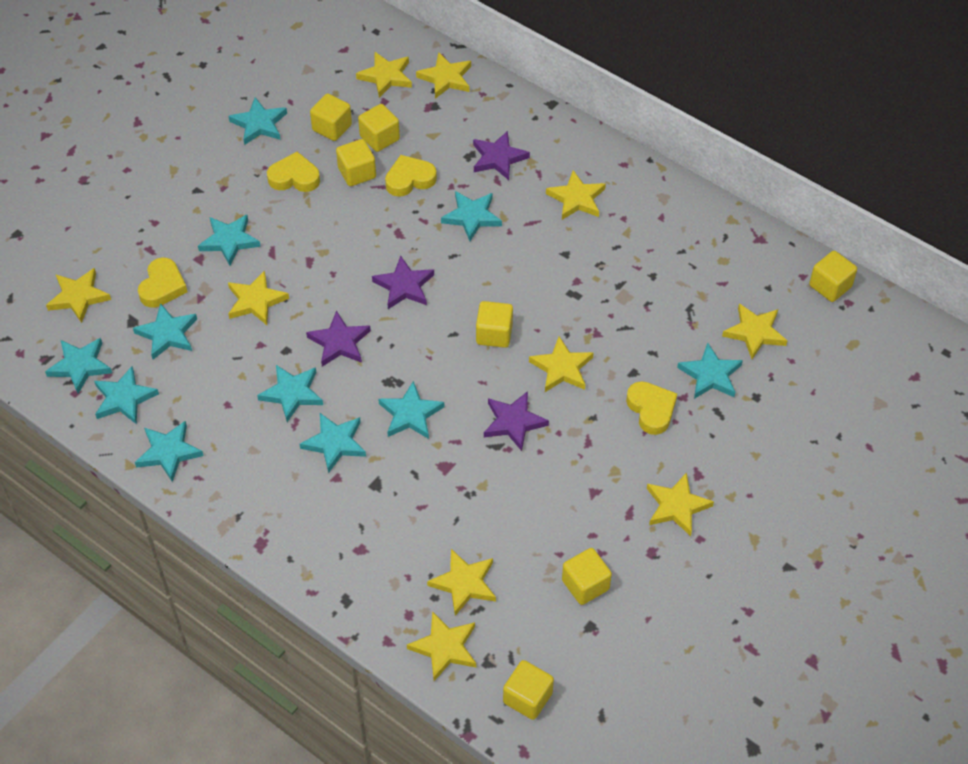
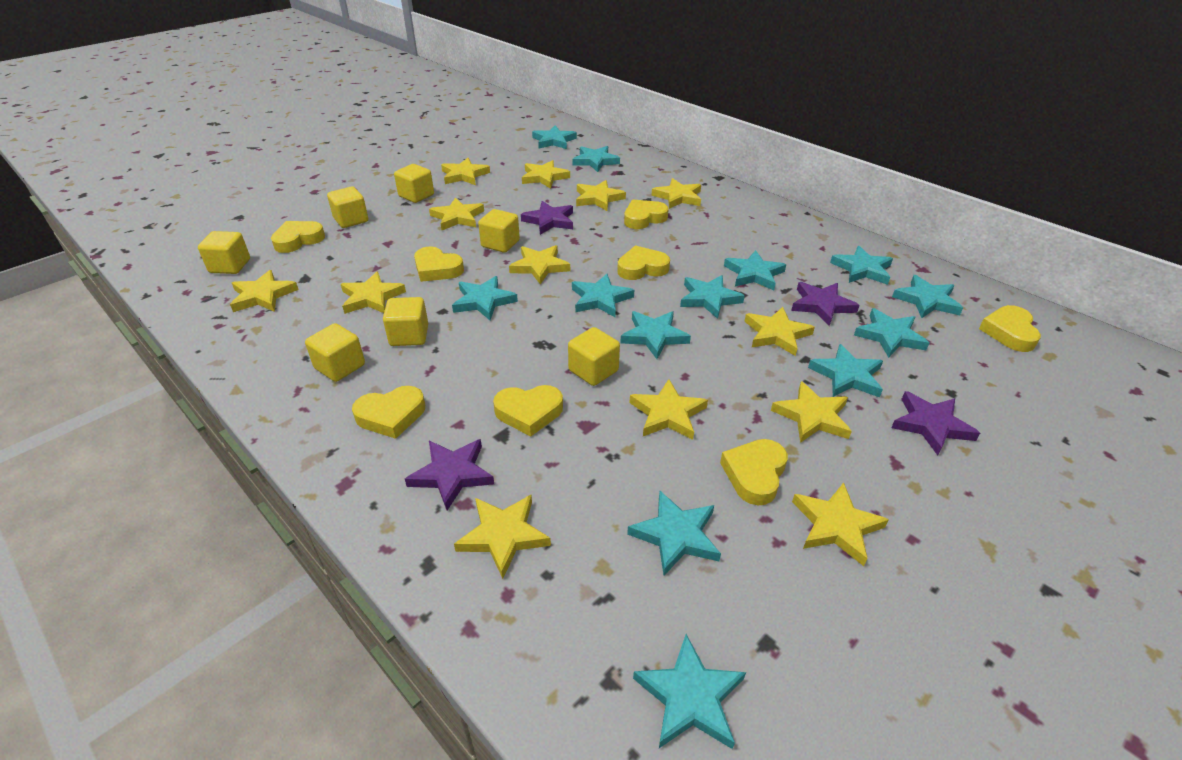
turquoise star: 11 -> 13
yellow heart: 4 -> 8
yellow star: 10 -> 13

